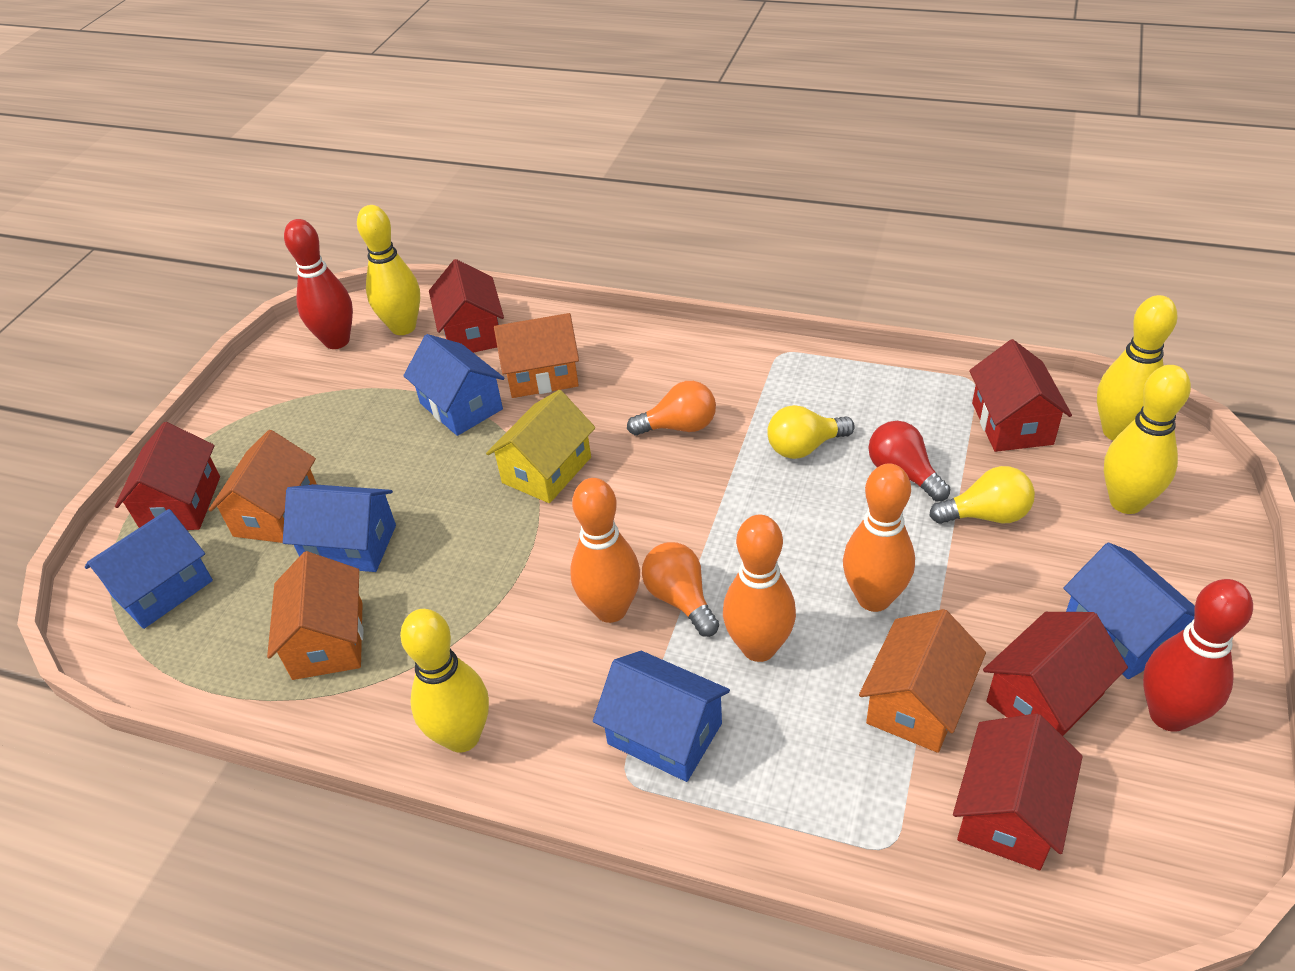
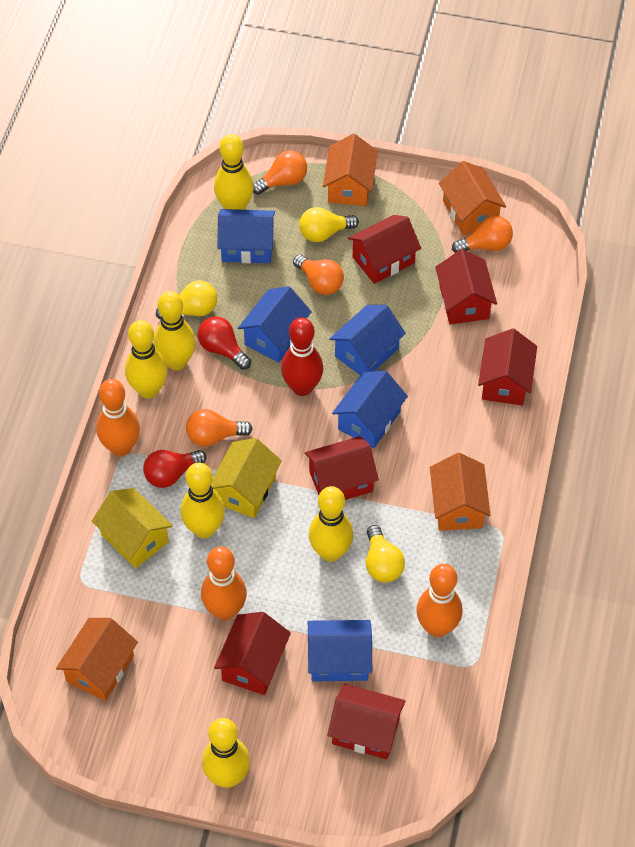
orange light bulb: 2 -> 4
red bowling pin: 2 -> 1
red house: 5 -> 6
red light bulb: 1 -> 2
yellow bowling pin: 4 -> 6
yellow house: 1 -> 2
yellow light bulb: 2 -> 3

